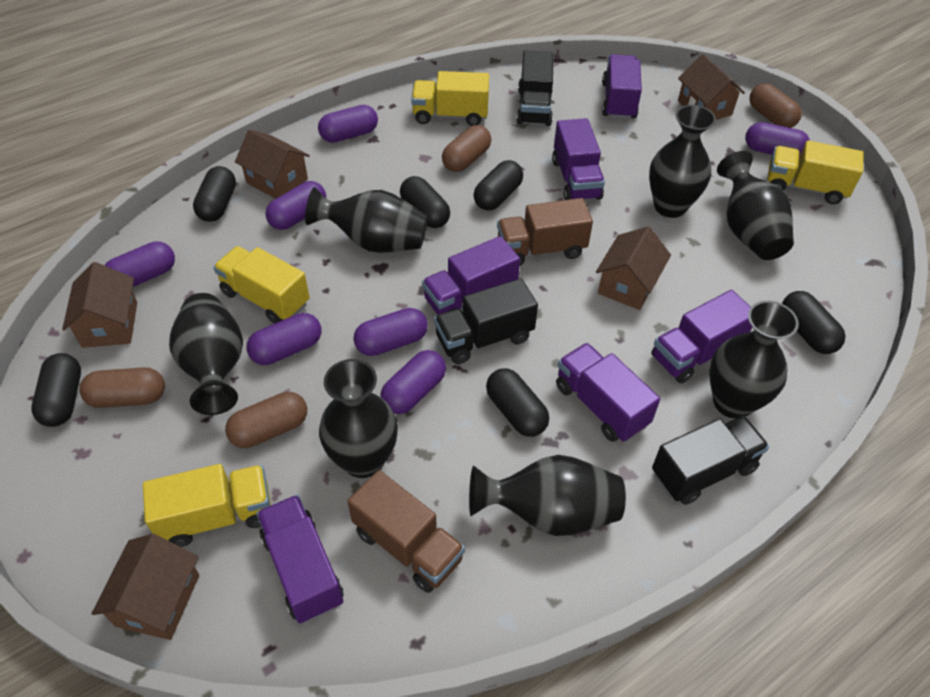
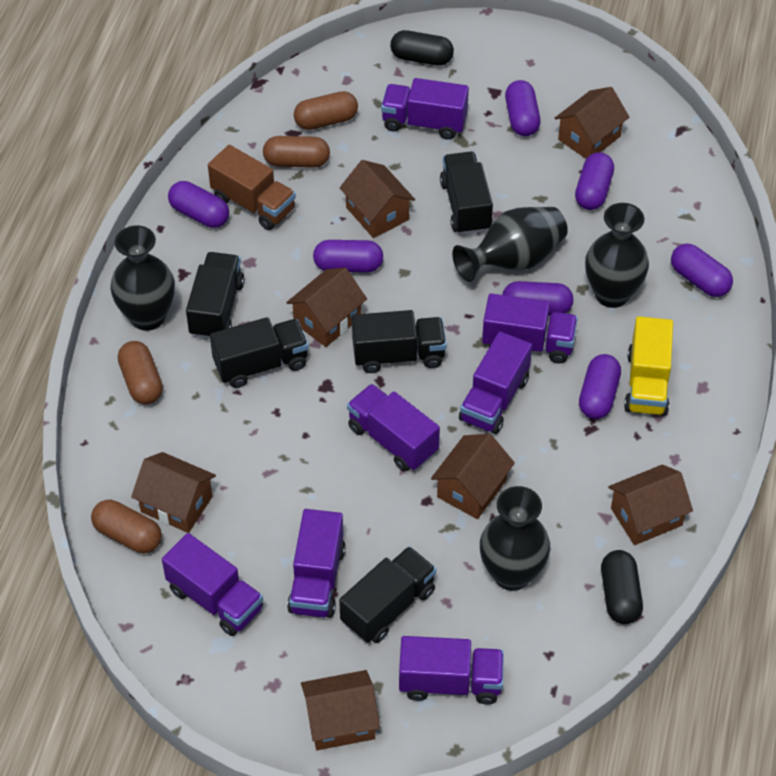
black capsule: 6 -> 2
black truck: 3 -> 5
black vase: 7 -> 4
brown house: 5 -> 7
brown truck: 2 -> 1
purple truck: 6 -> 7
yellow truck: 4 -> 1

